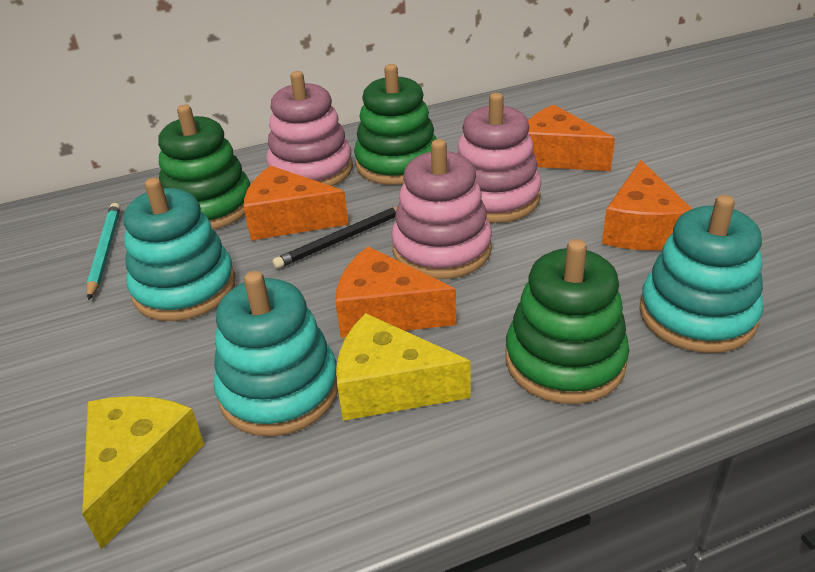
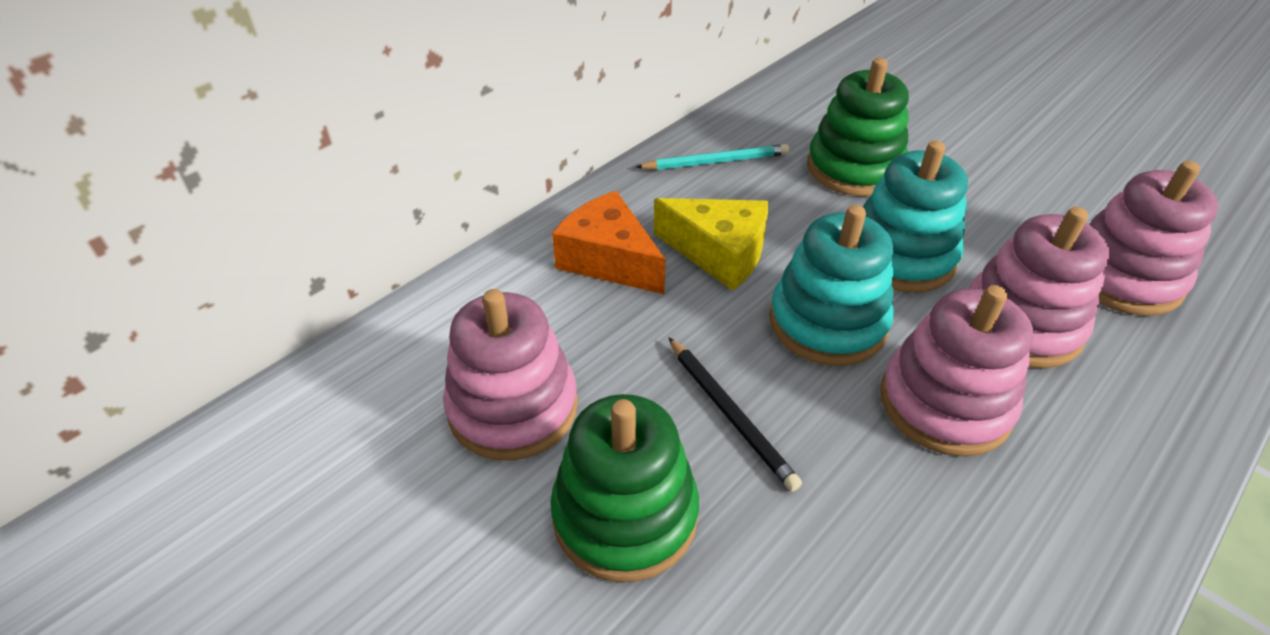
green stacking toy: 3 -> 2
orange cheese: 4 -> 1
pink stacking toy: 3 -> 4
turquoise stacking toy: 3 -> 2
yellow cheese: 2 -> 1

